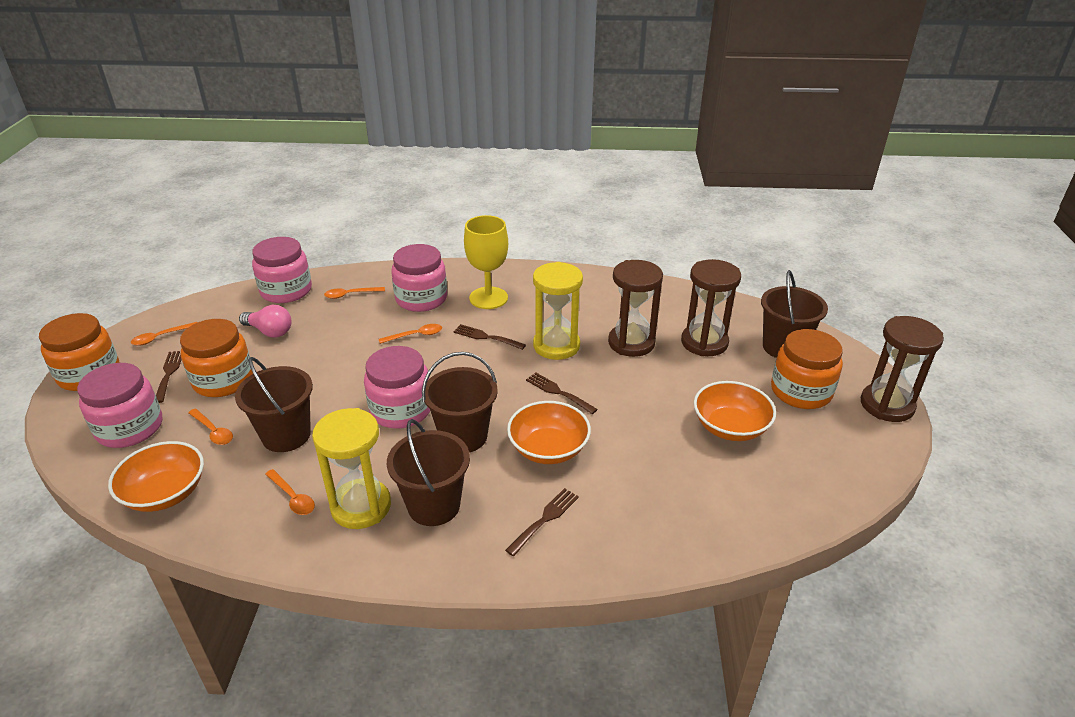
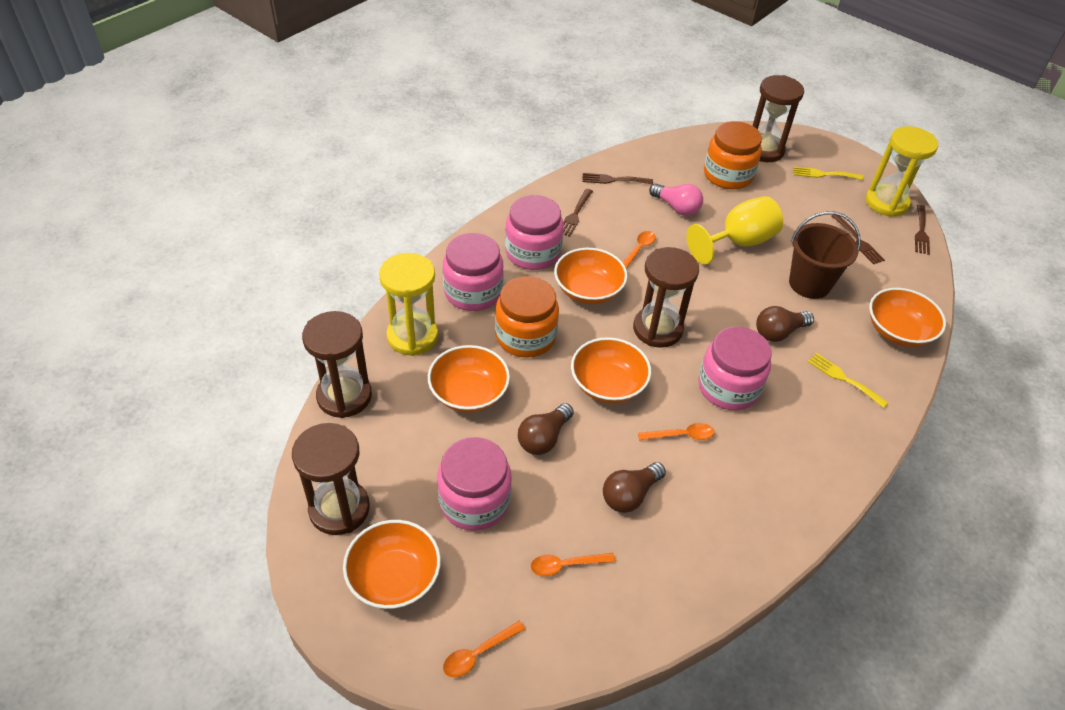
brown bucket: 4 -> 1
brown hourglass: 3 -> 4
brown light bulb: 0 -> 3
orange bowl: 3 -> 5
orange jar: 3 -> 2
orange spoon: 5 -> 4
yellow fork: 0 -> 2

